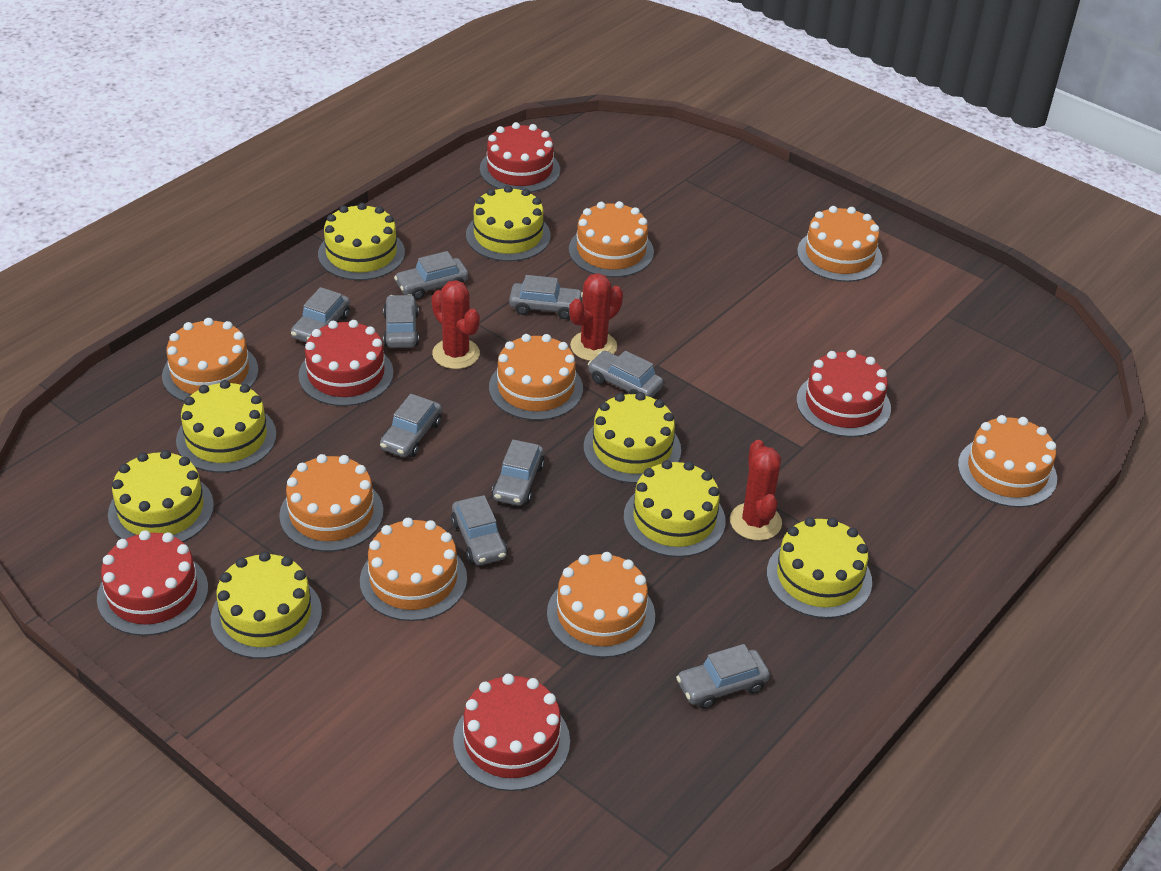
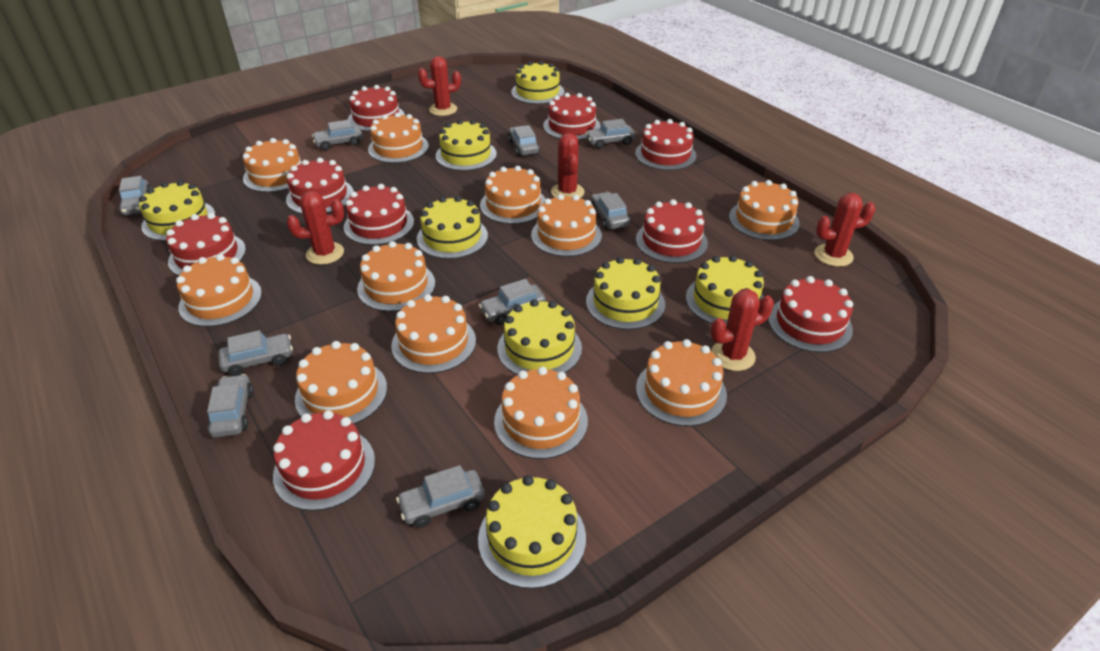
orange cake: 8 -> 11
red cactus: 3 -> 5
red cake: 5 -> 9

